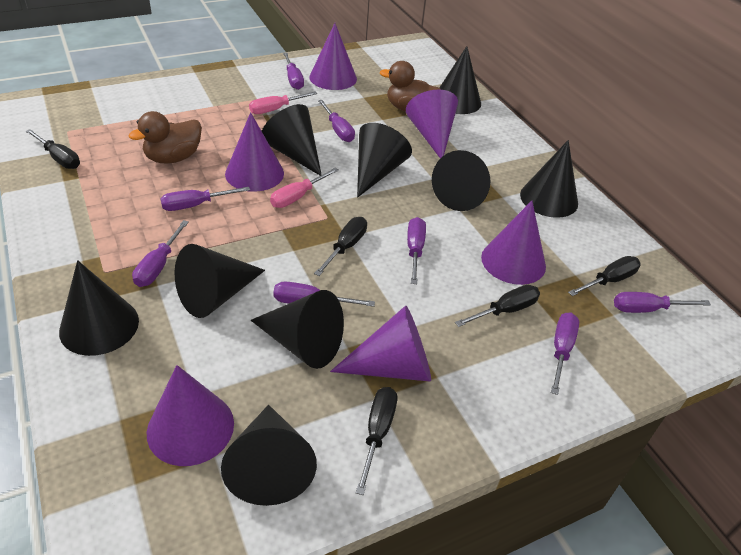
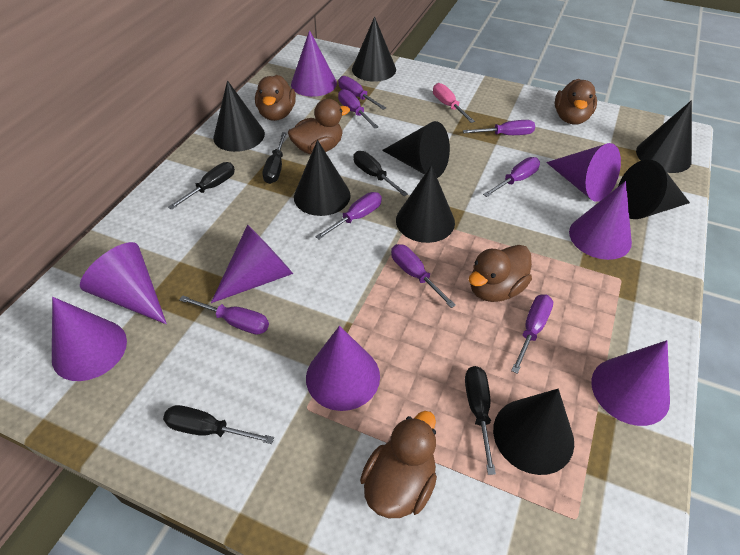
black cone: 9 -> 8
brown duck: 2 -> 5
pink screwdriver: 2 -> 1
purple cone: 6 -> 8

